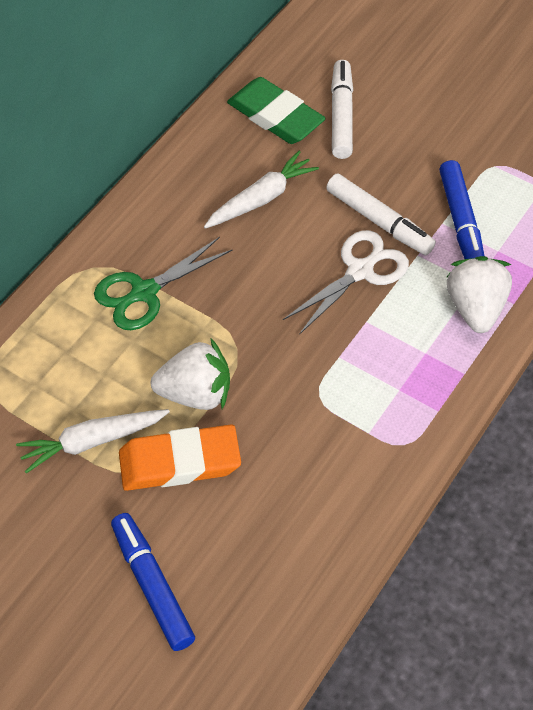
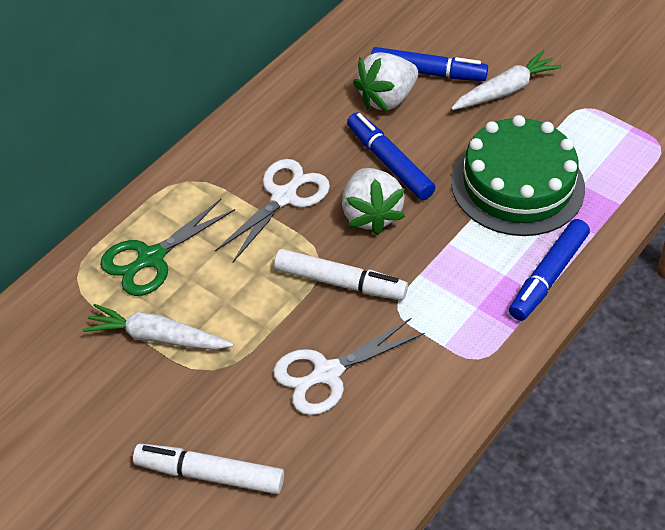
blue marker: 2 -> 3
green cake: 0 -> 1
green eraser: 1 -> 0
orange eraser: 1 -> 0
white scissors: 1 -> 2

